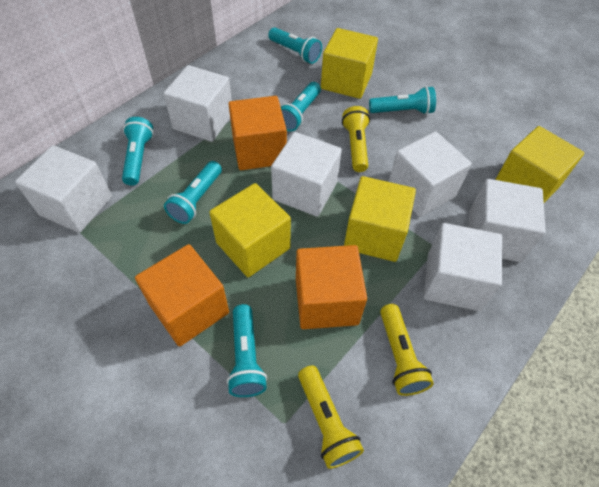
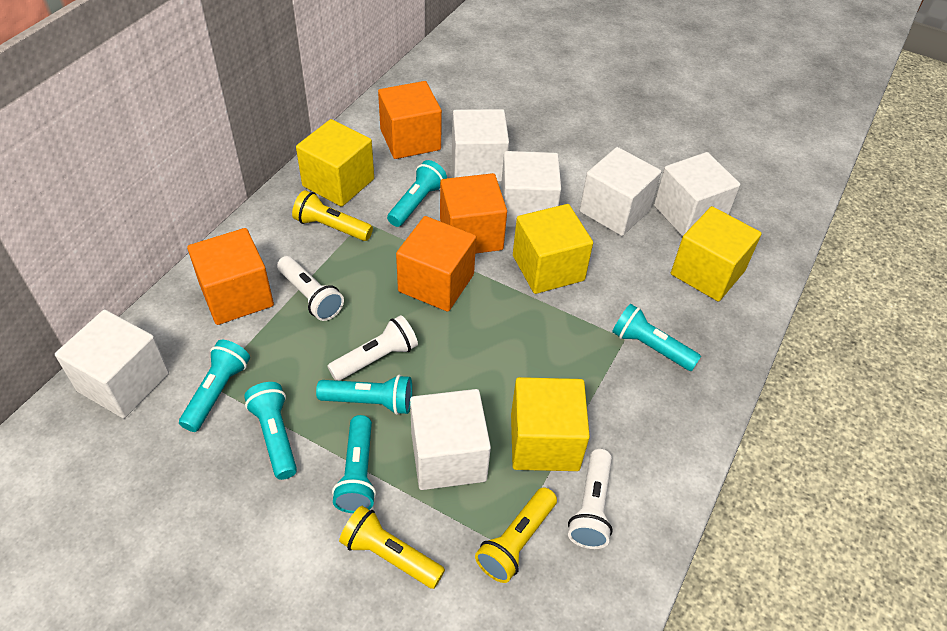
orange cube: 3 -> 4
white flashlight: 0 -> 3

